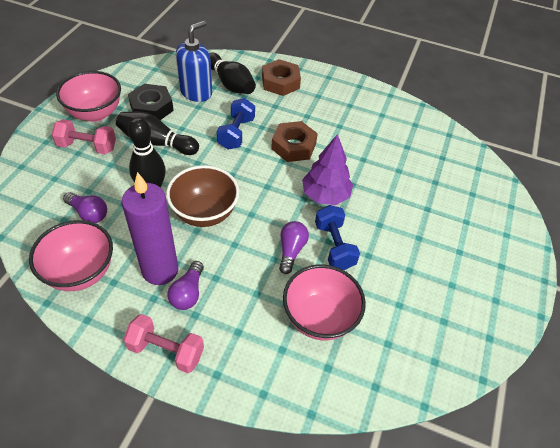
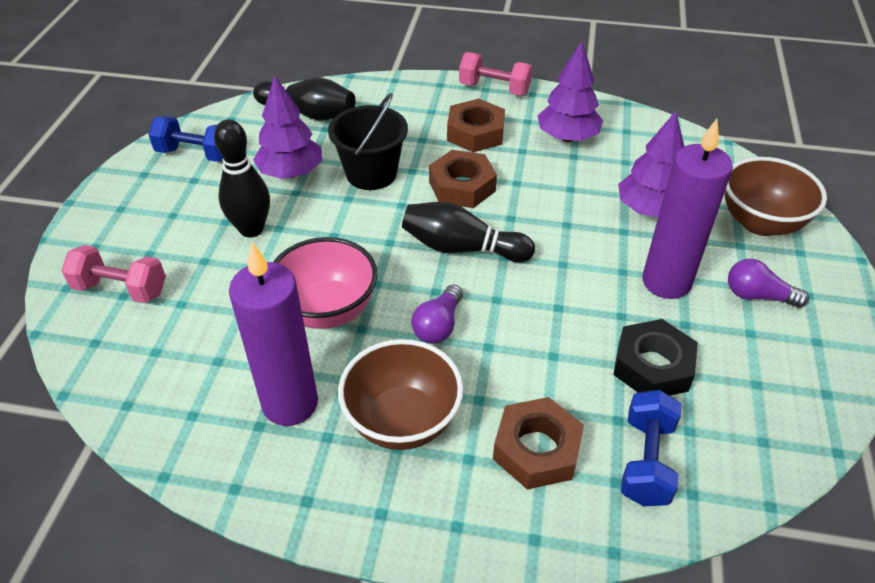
black bucket: 0 -> 1
blue soap dispenser: 1 -> 0
brown bowl: 1 -> 2
brown nut: 2 -> 3
pink bowl: 3 -> 1
purple candle: 1 -> 2
purple light bulb: 3 -> 2
purple tree: 1 -> 3

